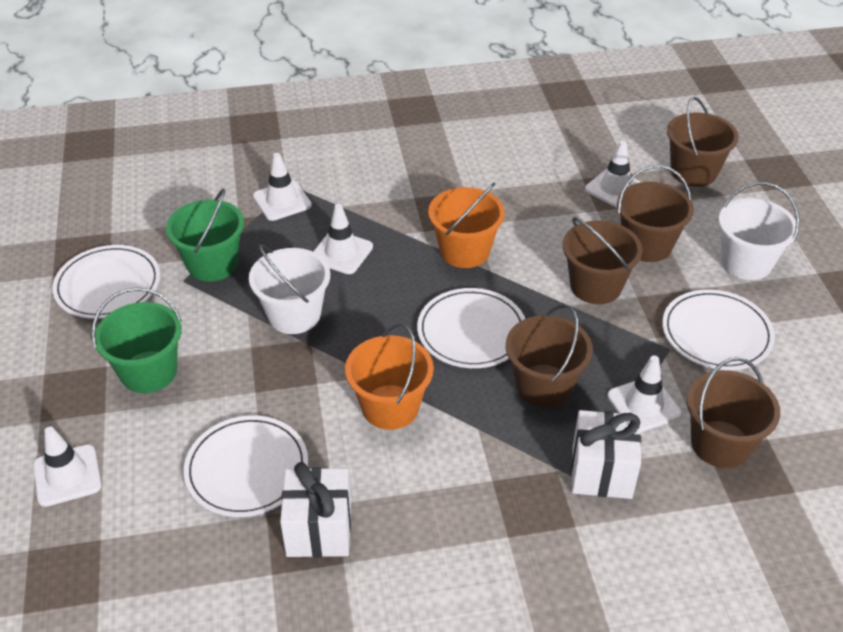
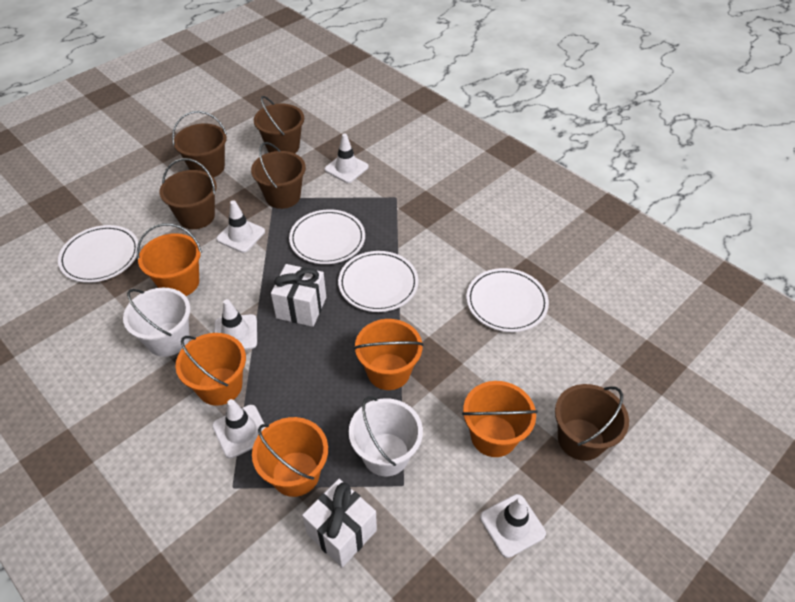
green bucket: 2 -> 0
orange bucket: 2 -> 5

